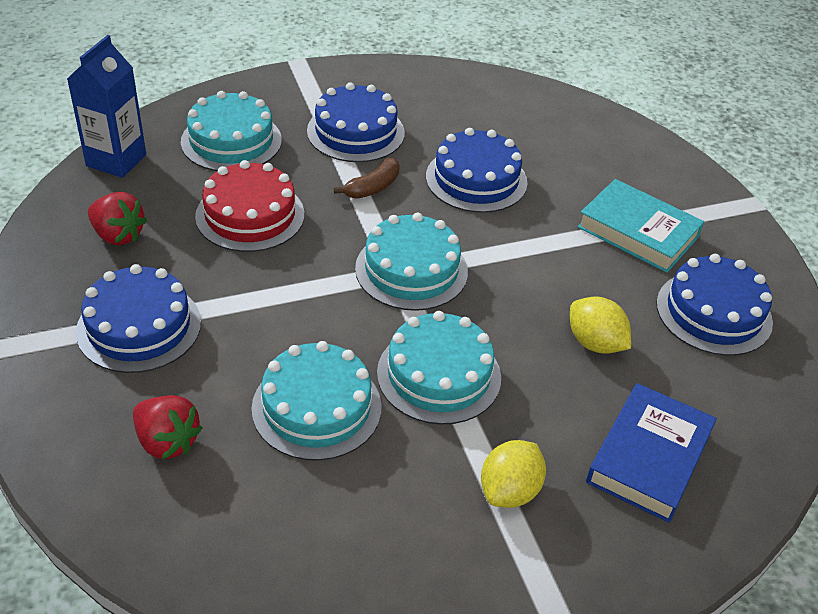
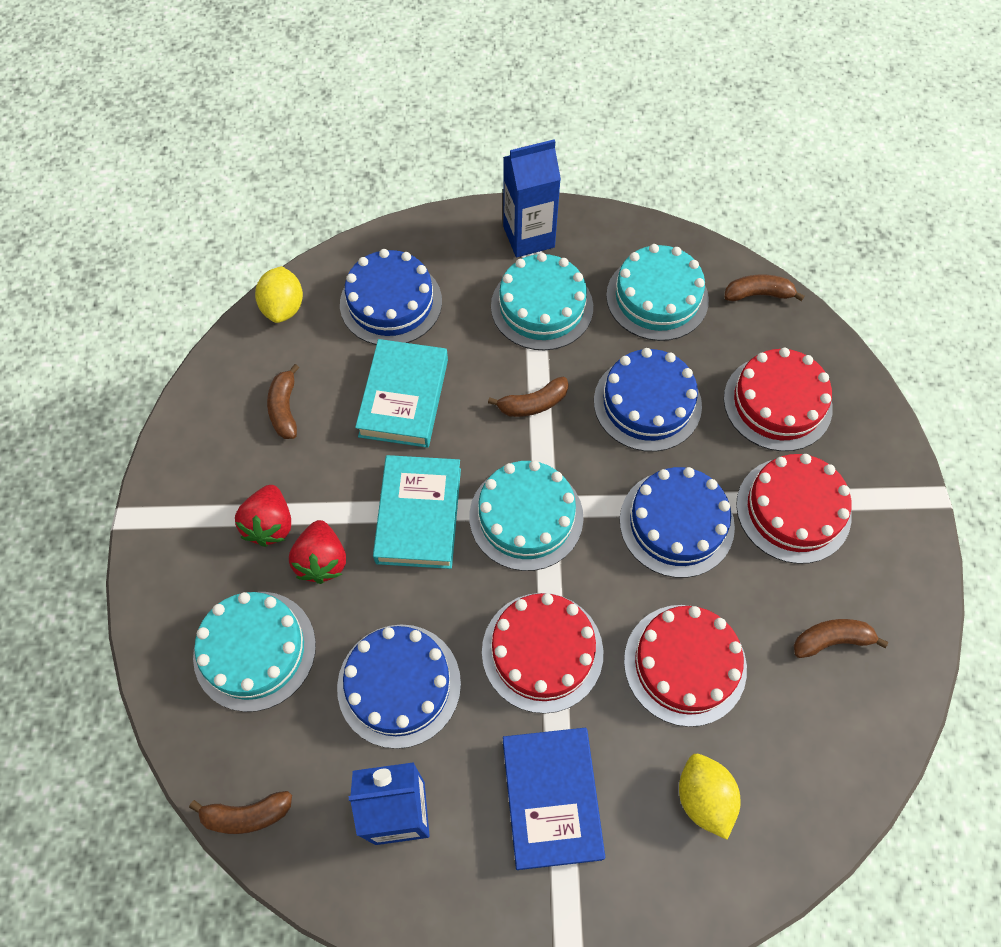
blue carton: 1 -> 2
brown banana: 1 -> 5
red cake: 1 -> 4
turquoise book: 1 -> 2

